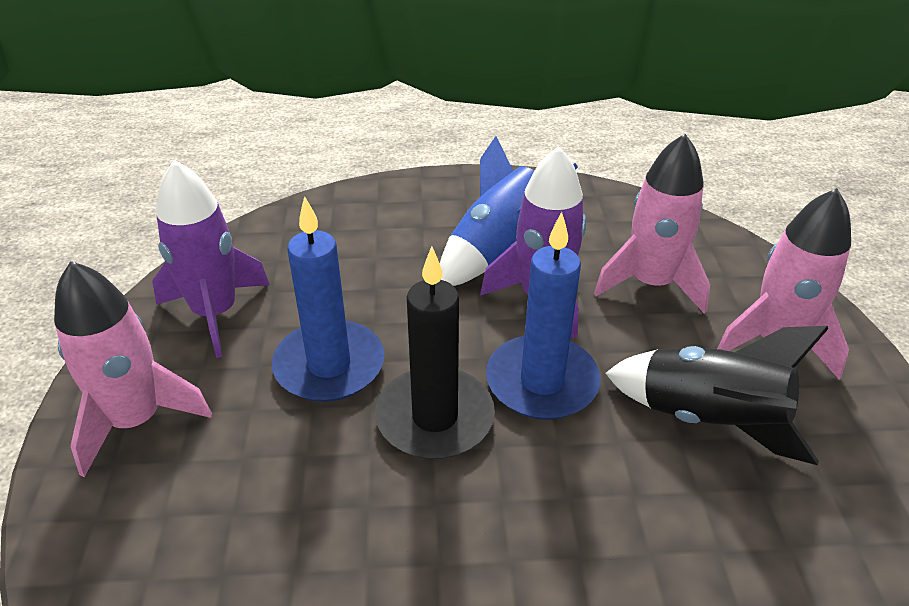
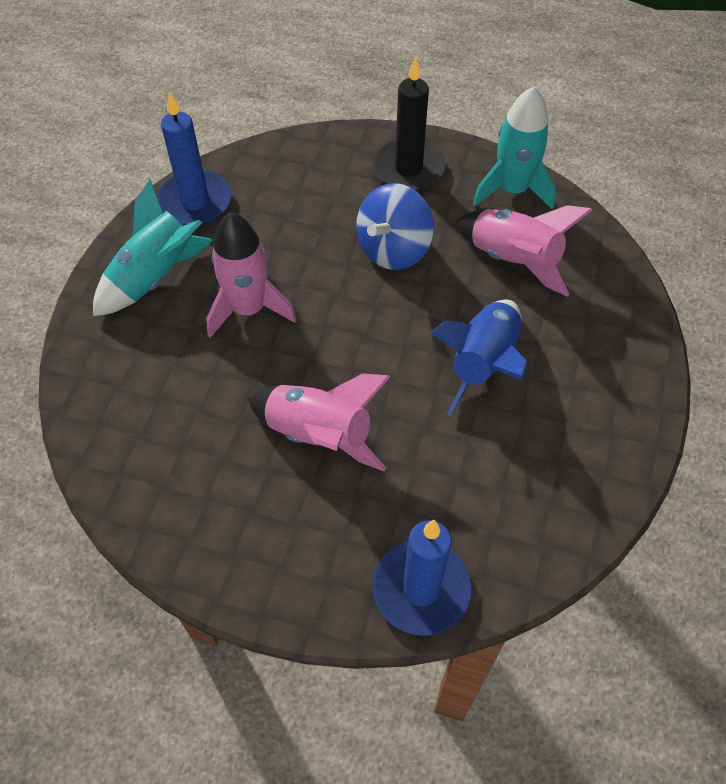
black rocket: 1 -> 0
blue spinning top: 0 -> 1
purple rocket: 2 -> 0
turquoise rocket: 0 -> 2

